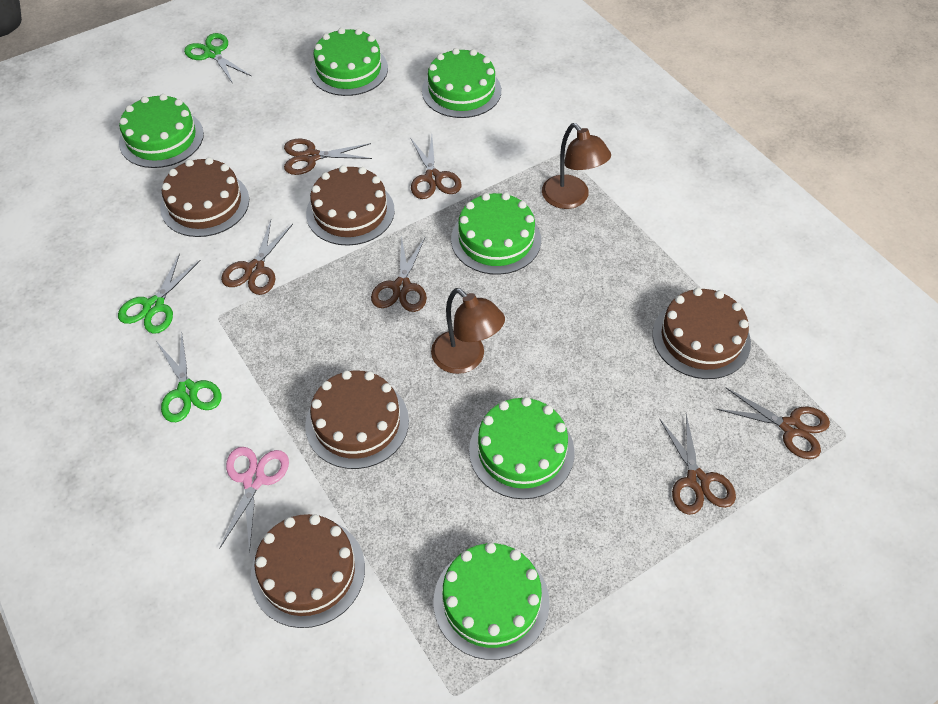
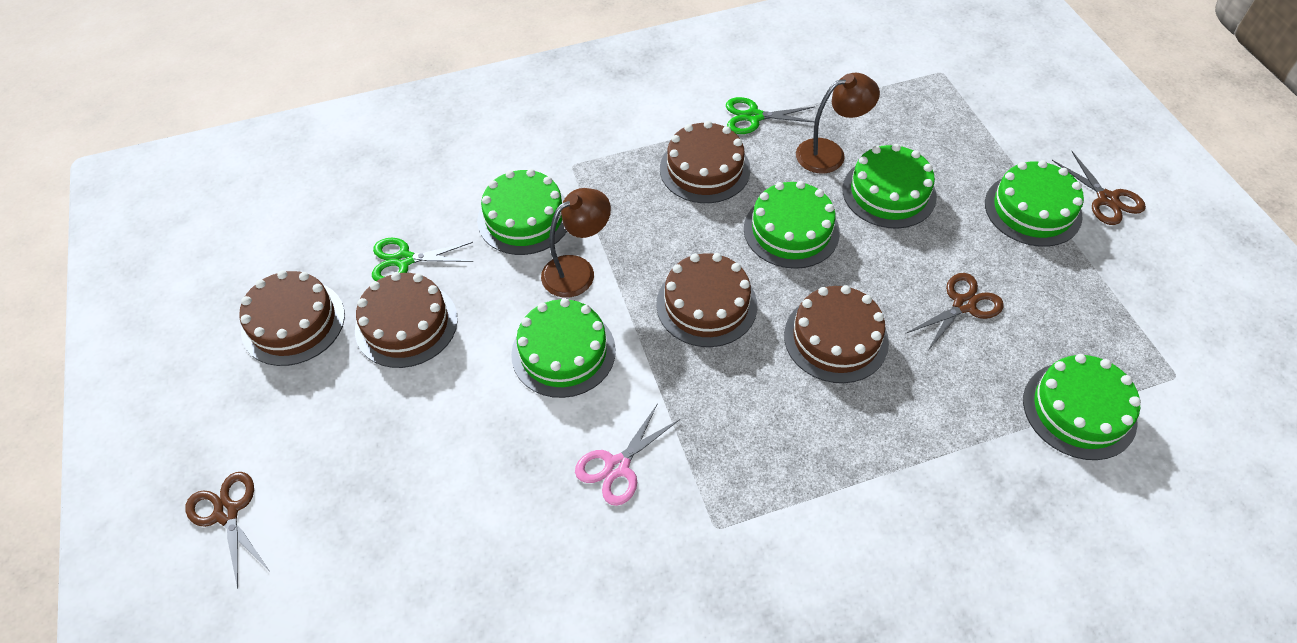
brown scissors: 6 -> 3
green scissors: 3 -> 2

